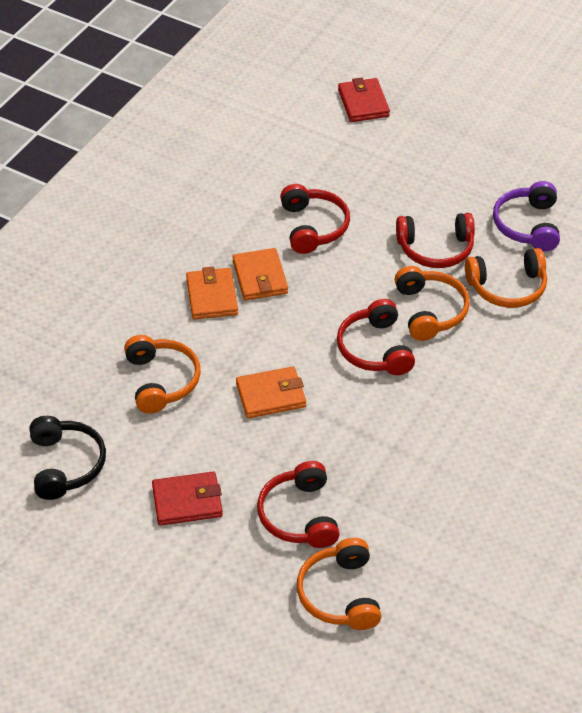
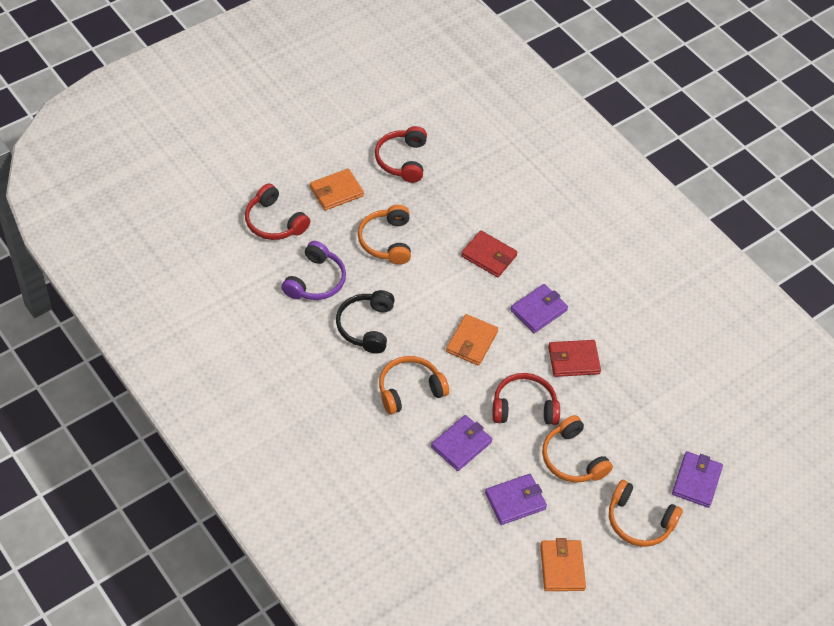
purple wallet: 0 -> 4
red headphones: 4 -> 3

